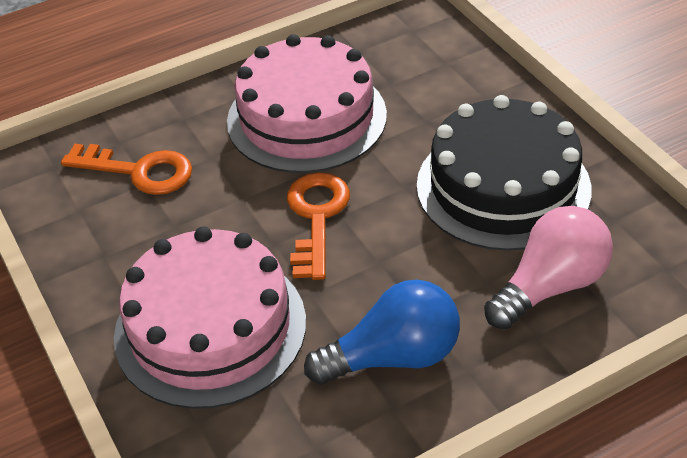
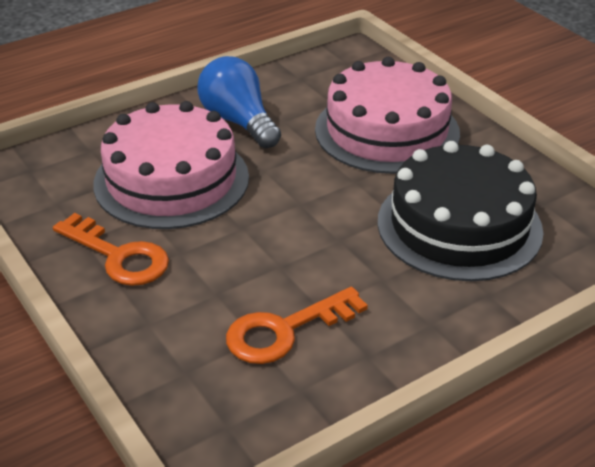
pink light bulb: 1 -> 0

